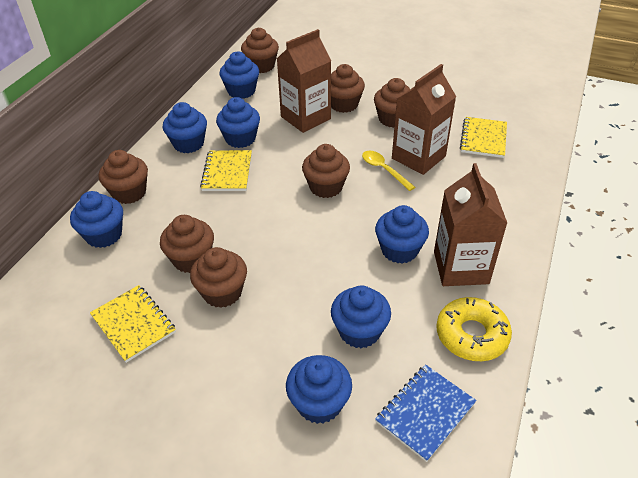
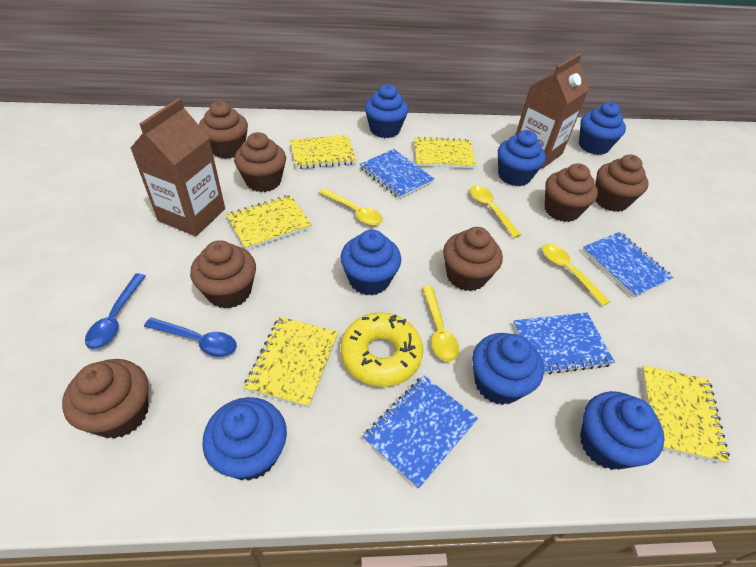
blue notebook: 1 -> 4
blue spoon: 0 -> 2
brown carton: 3 -> 2
yellow notebook: 3 -> 5
yellow spoon: 1 -> 4

